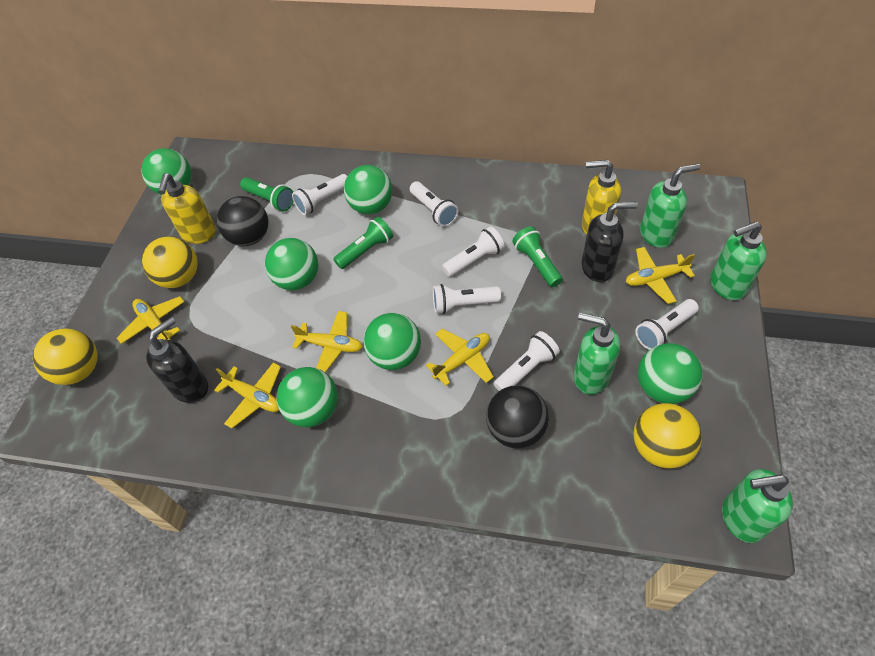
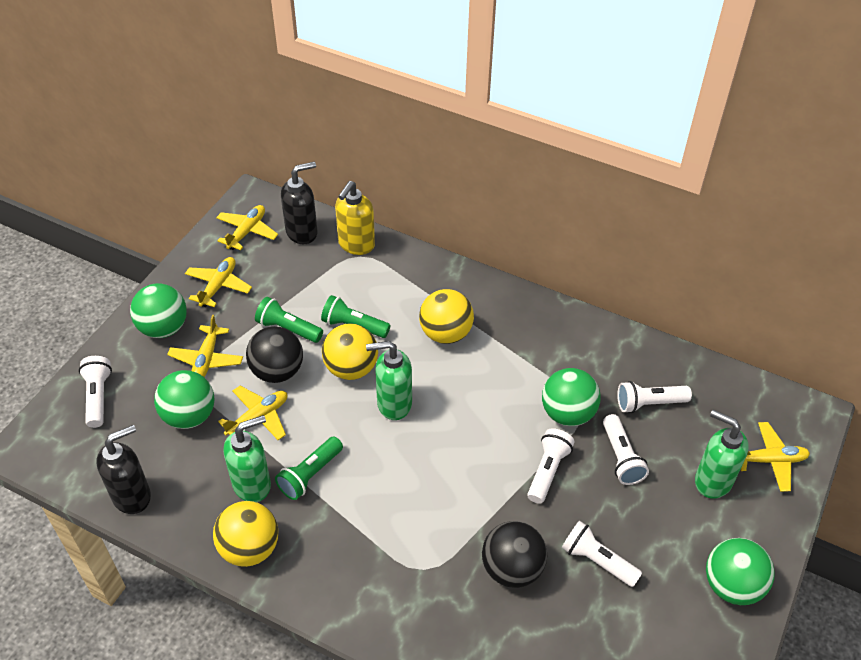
green ball: 6 -> 4
green soap dispenser: 4 -> 3
white flashlight: 6 -> 5
yellow soap dispenser: 2 -> 1

